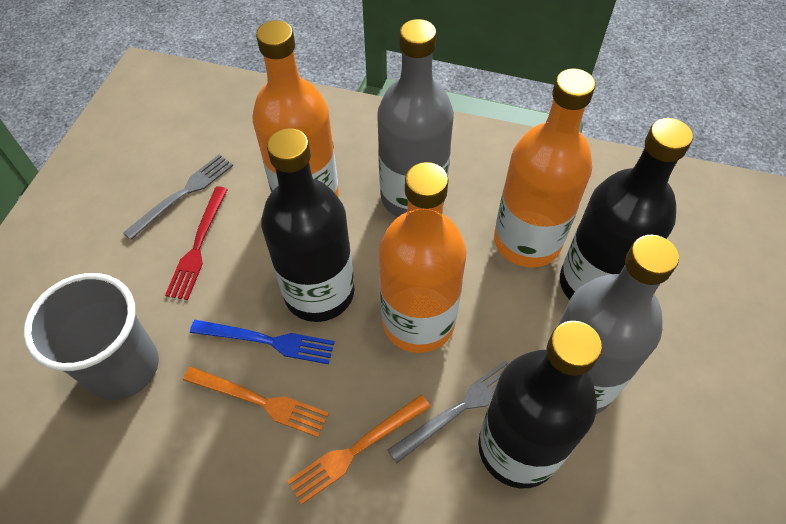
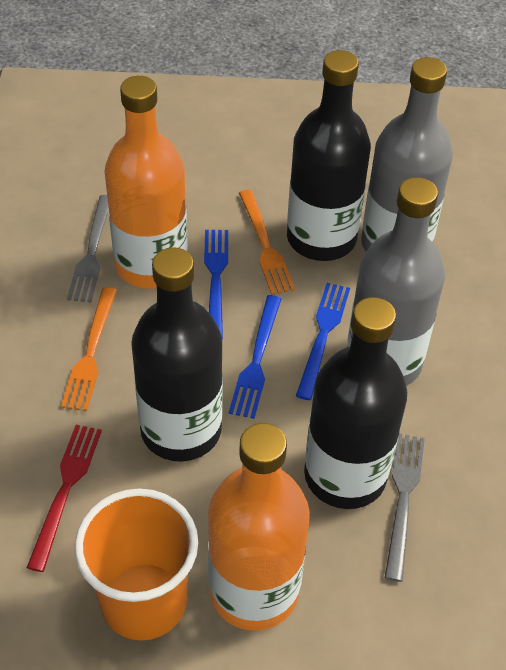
blue fork: 1 -> 3
grey cup: 1 -> 0
orange bottle: 3 -> 2
orange cup: 0 -> 1

